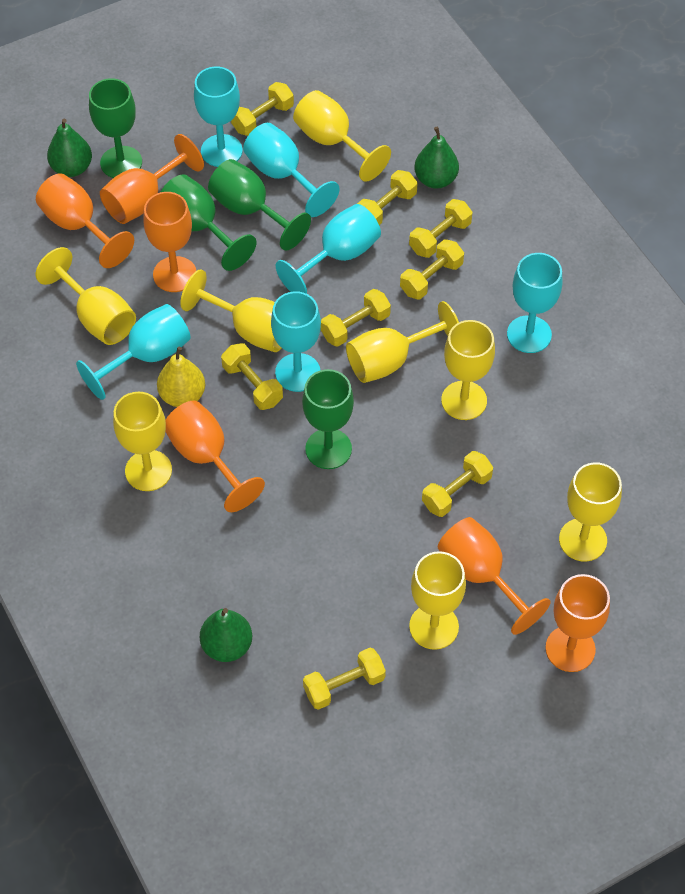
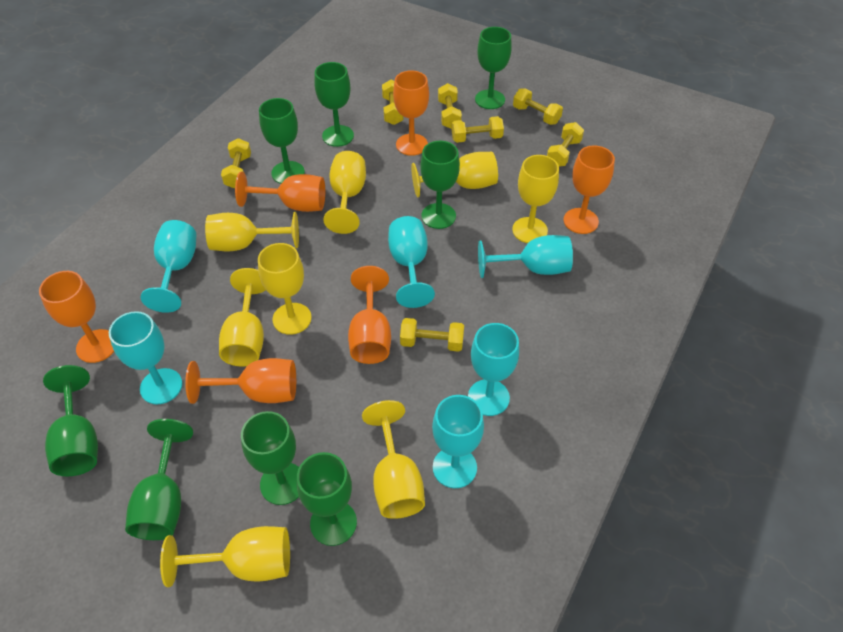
green goblet: 4 -> 8
green pear: 3 -> 0
yellow dumbbell: 8 -> 7
yellow pear: 1 -> 0

